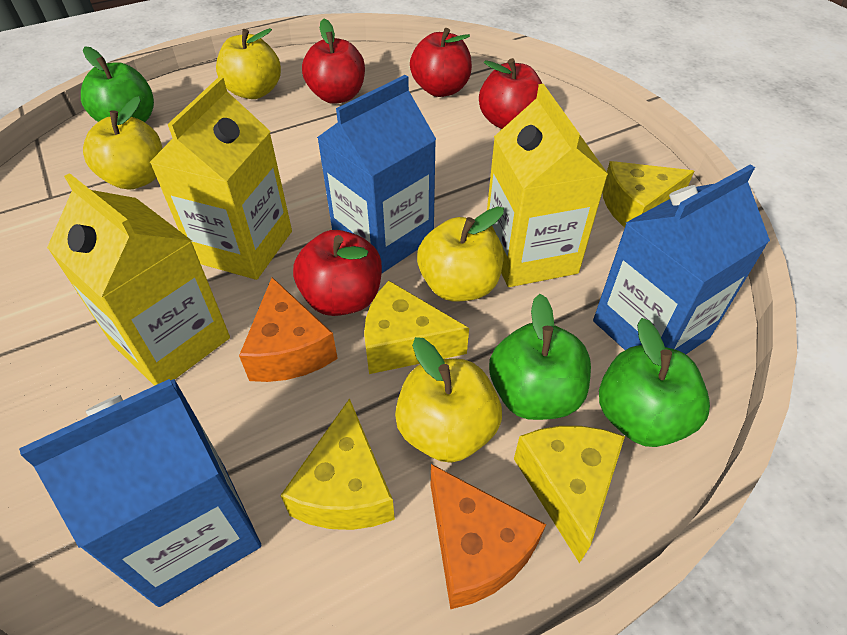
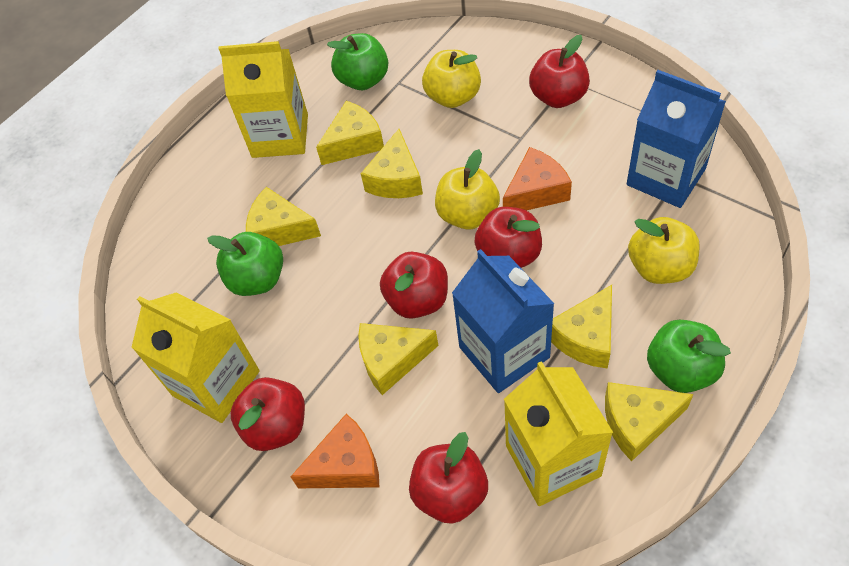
blue carton: 3 -> 2
red apple: 4 -> 5
yellow apple: 4 -> 3
yellow cheese: 4 -> 6

